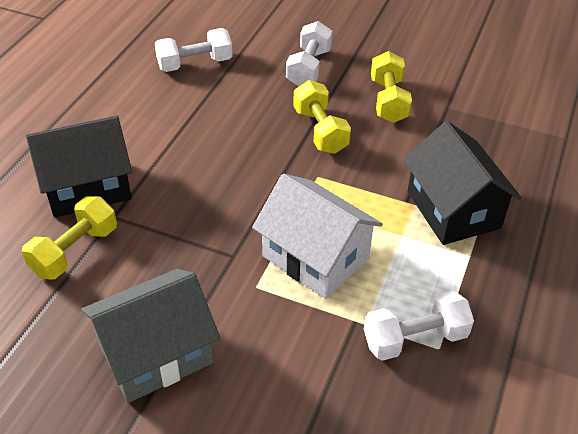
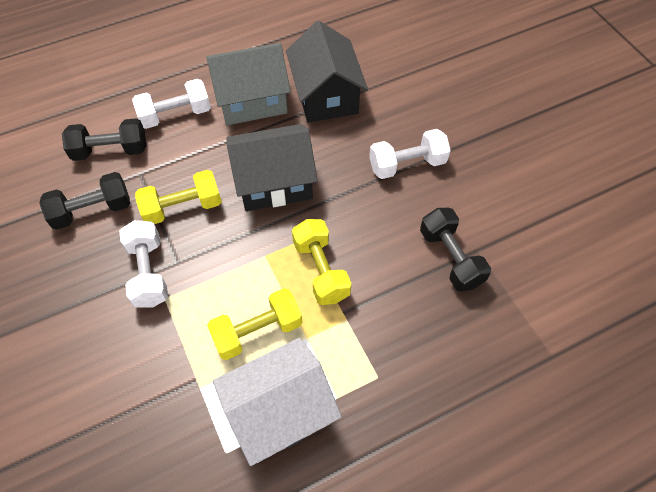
black dumbbell: 0 -> 3

